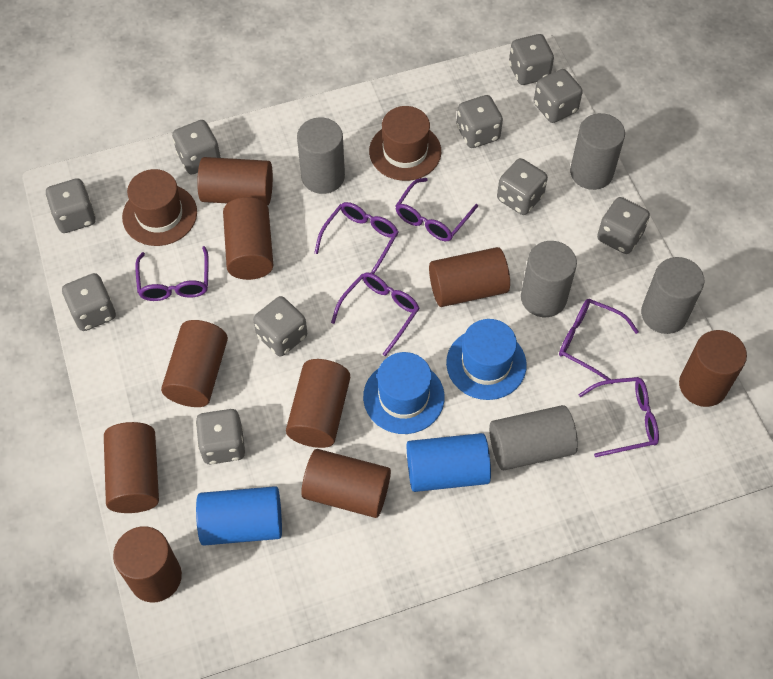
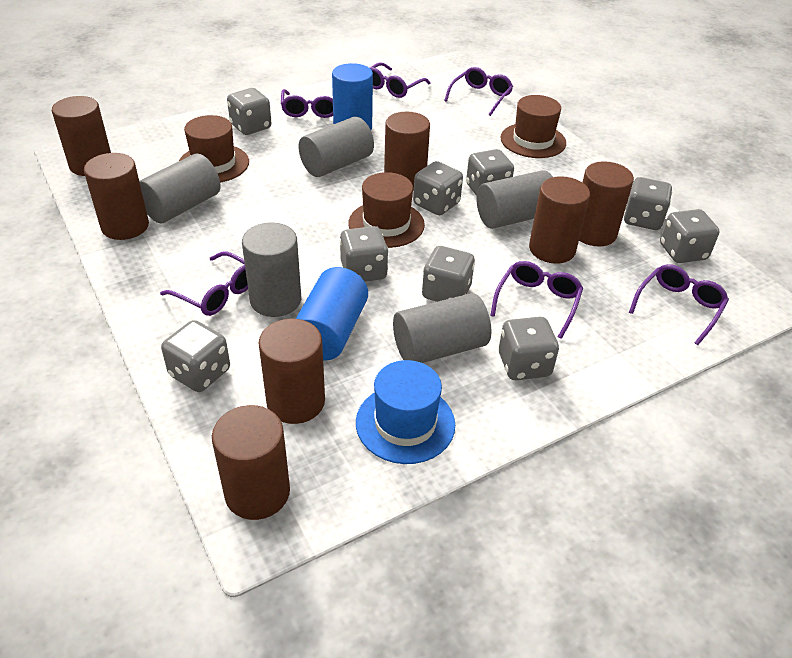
blue hat: 2 -> 1
brown cylinder: 9 -> 7
brown hat: 2 -> 3
grey dice: 10 -> 9

